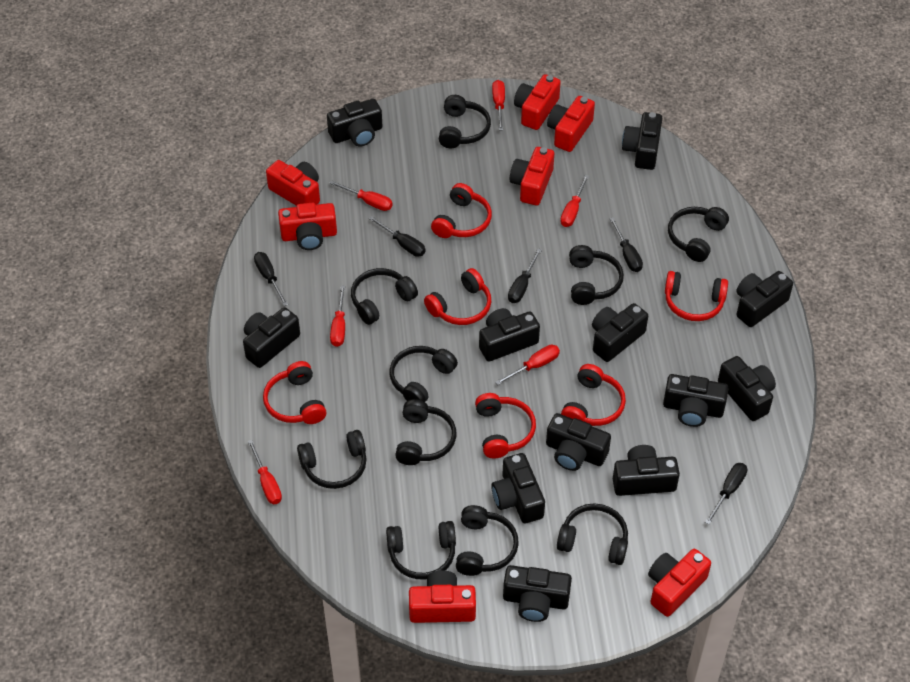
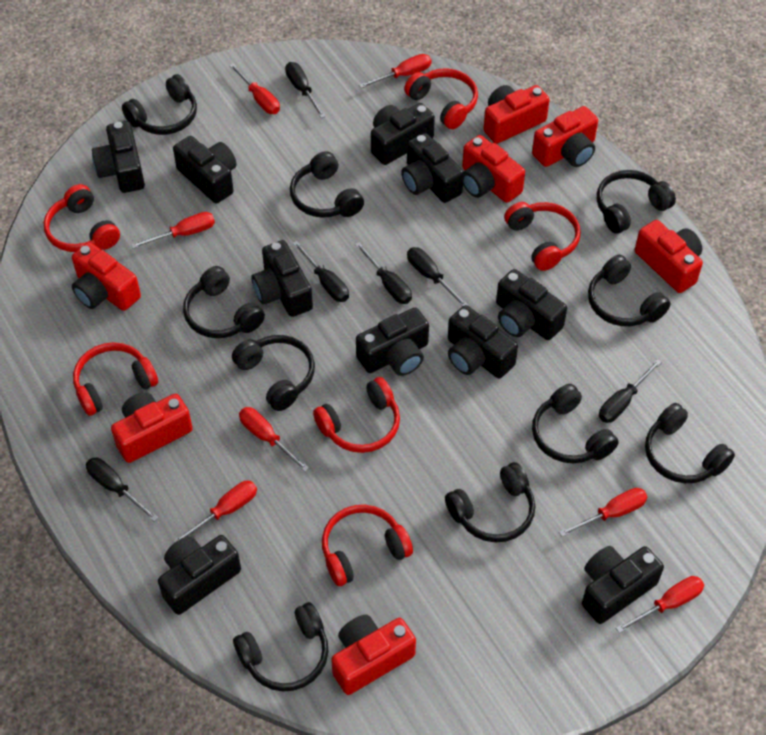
black camera: 12 -> 10
black screwdriver: 5 -> 6
red screwdriver: 6 -> 7

